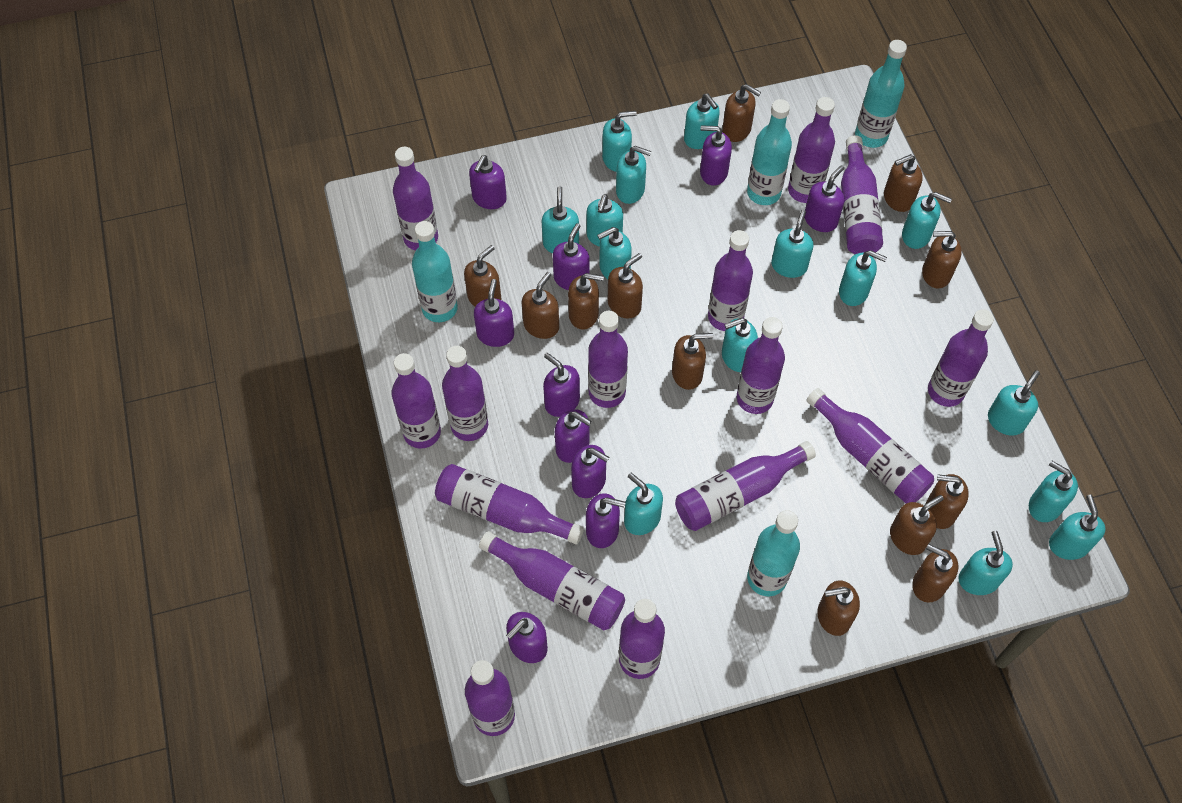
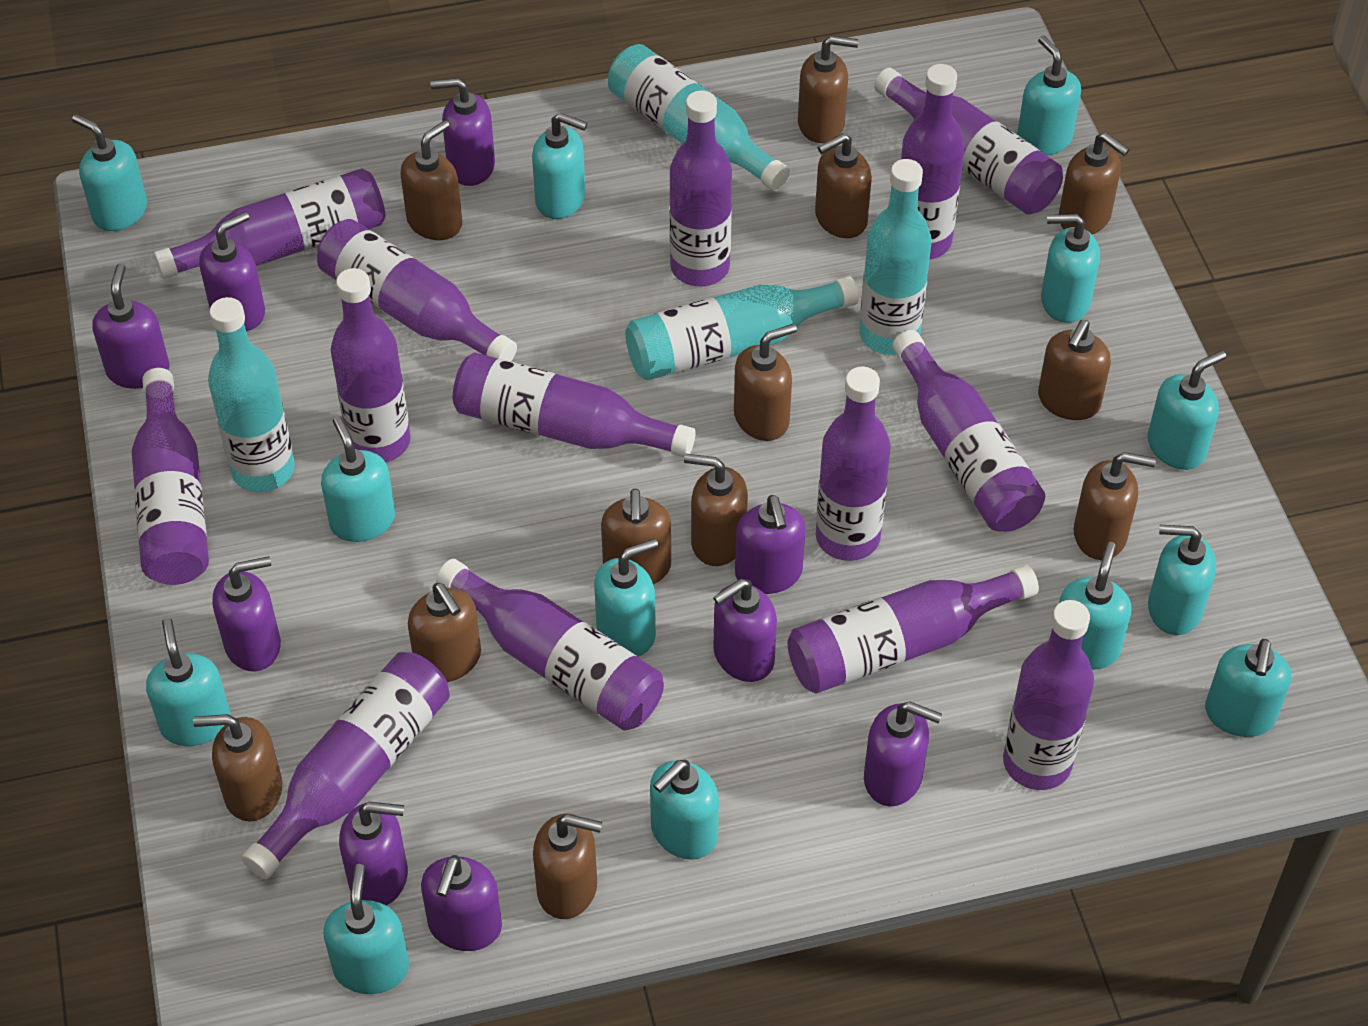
purple bottle: 15 -> 14
purple soap dispenser: 10 -> 9
turquoise soap dispenser: 15 -> 13

